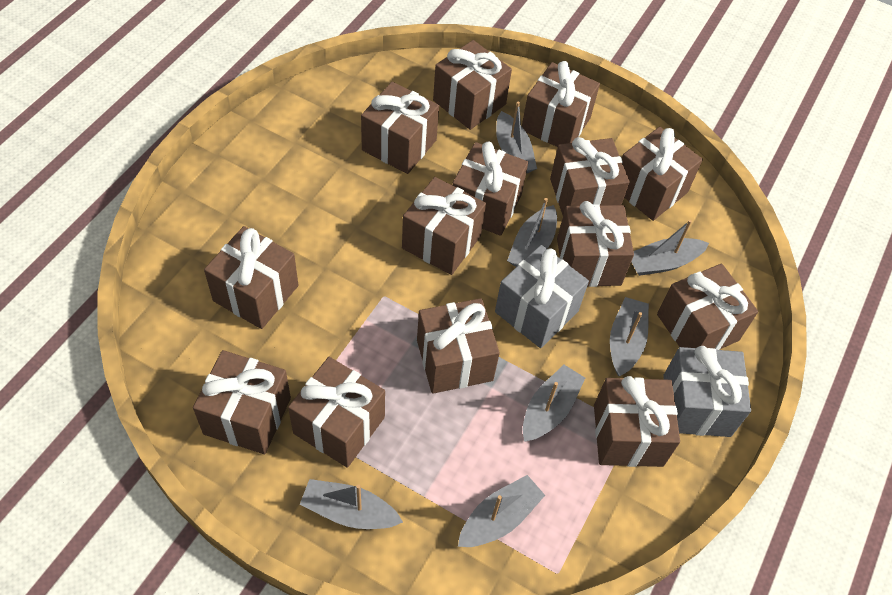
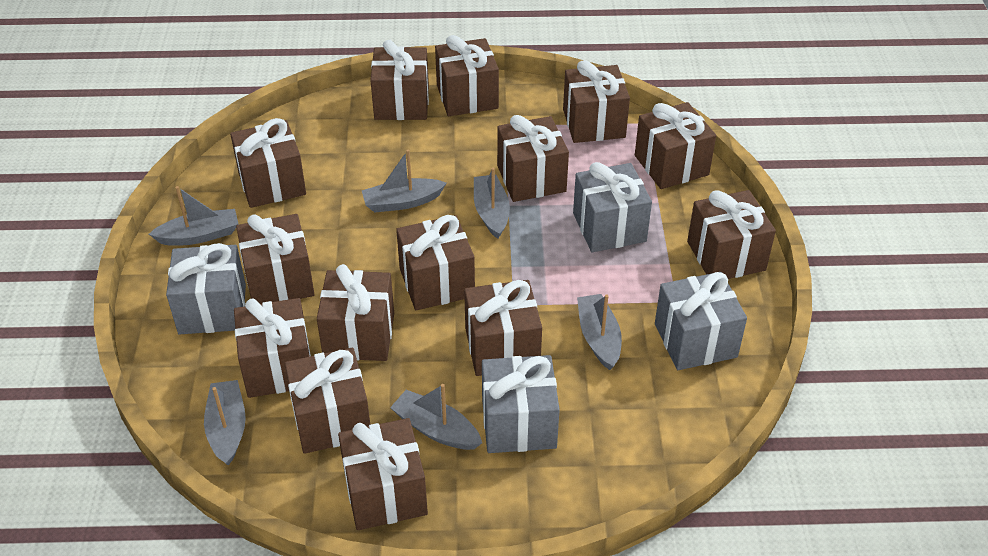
grey boat: 7 -> 6
grey gift: 2 -> 4

